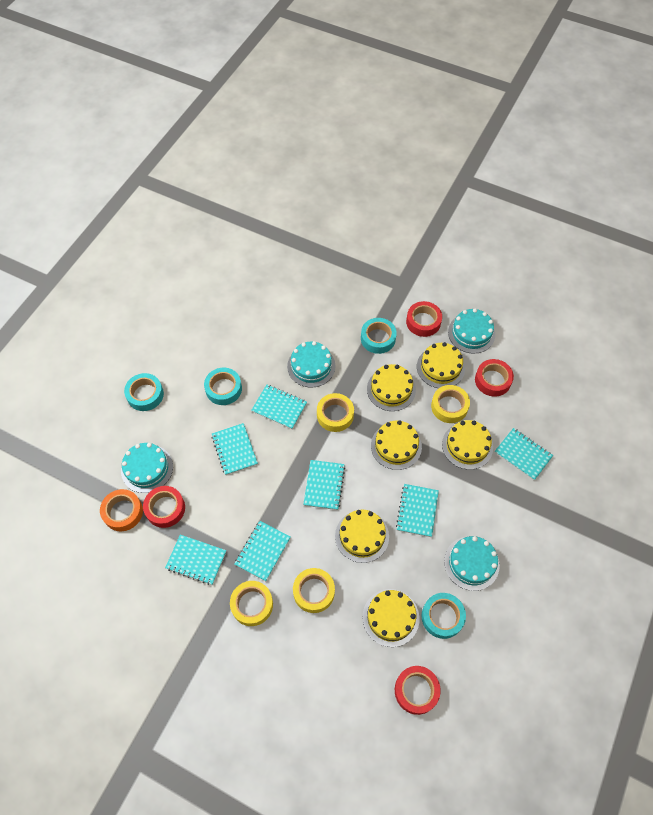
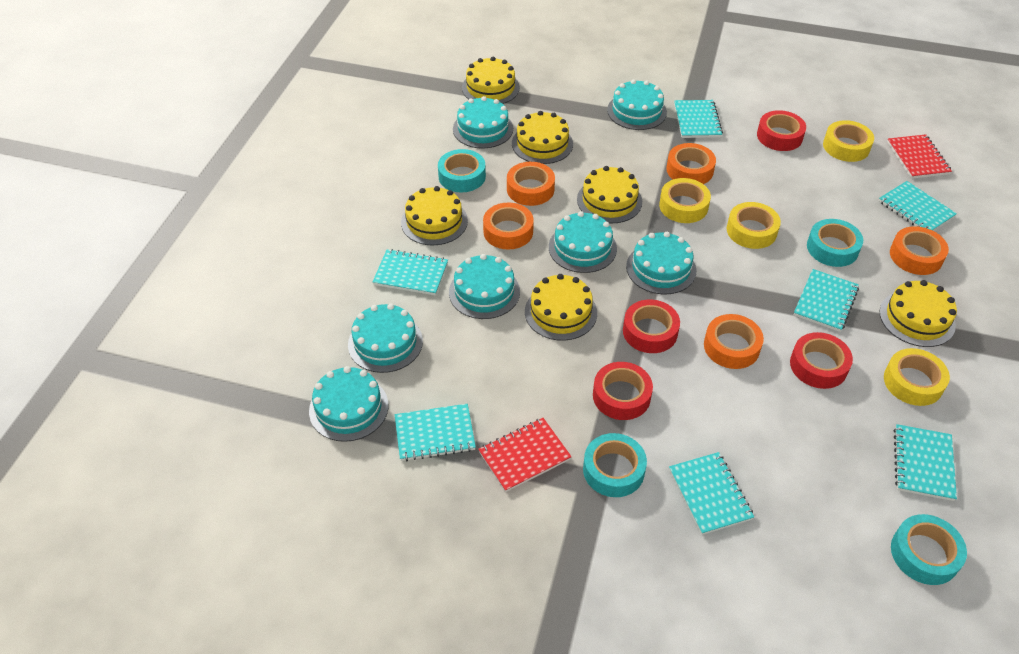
orange tape: 1 -> 5
red notebook: 0 -> 2
turquoise cake: 4 -> 7

